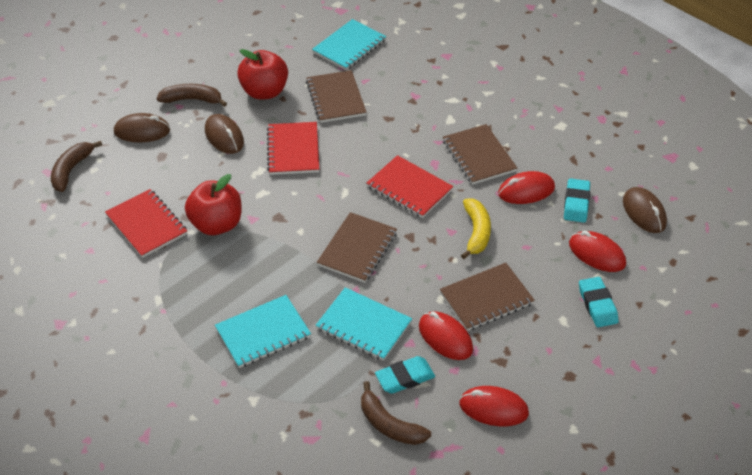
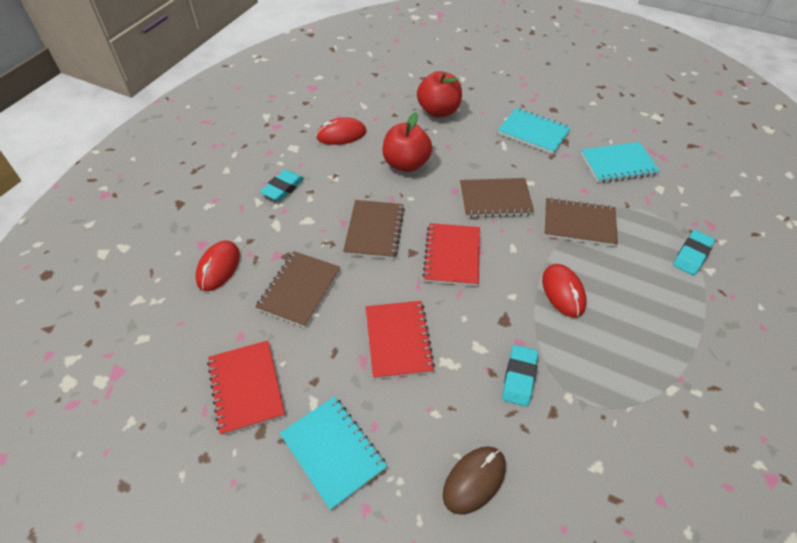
brown banana: 3 -> 0
brown mouse: 3 -> 1
red mouse: 4 -> 3
yellow banana: 1 -> 0

